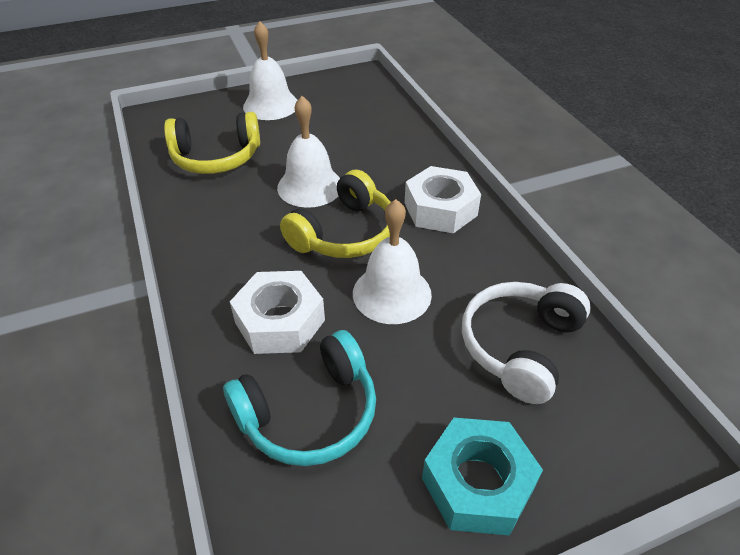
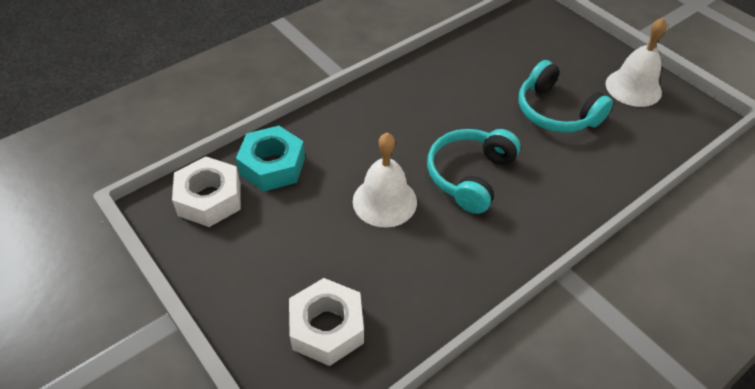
turquoise headphones: 1 -> 2
white bell: 3 -> 2
white headphones: 1 -> 0
yellow headphones: 2 -> 0

